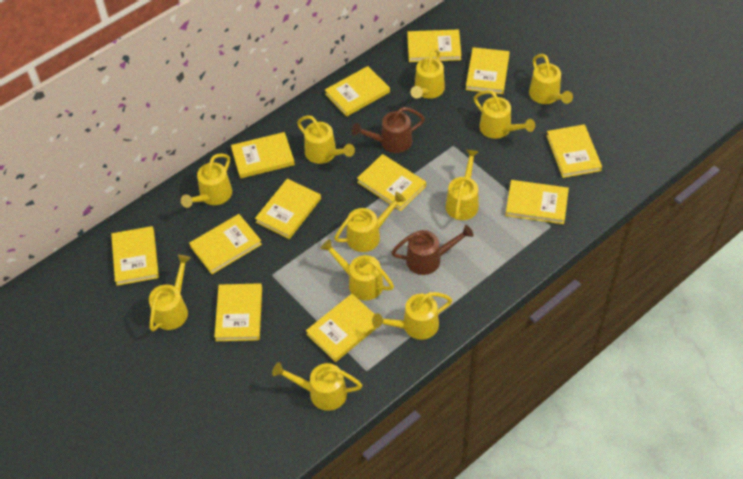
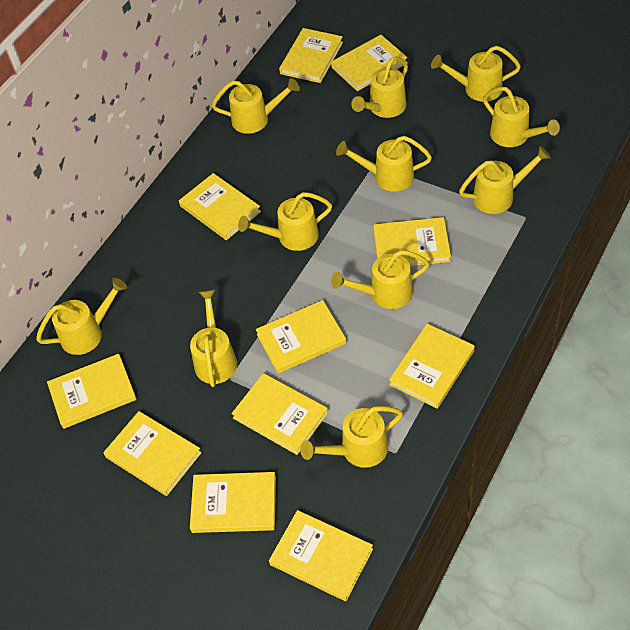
brown watering can: 2 -> 0
yellow book: 12 -> 11

